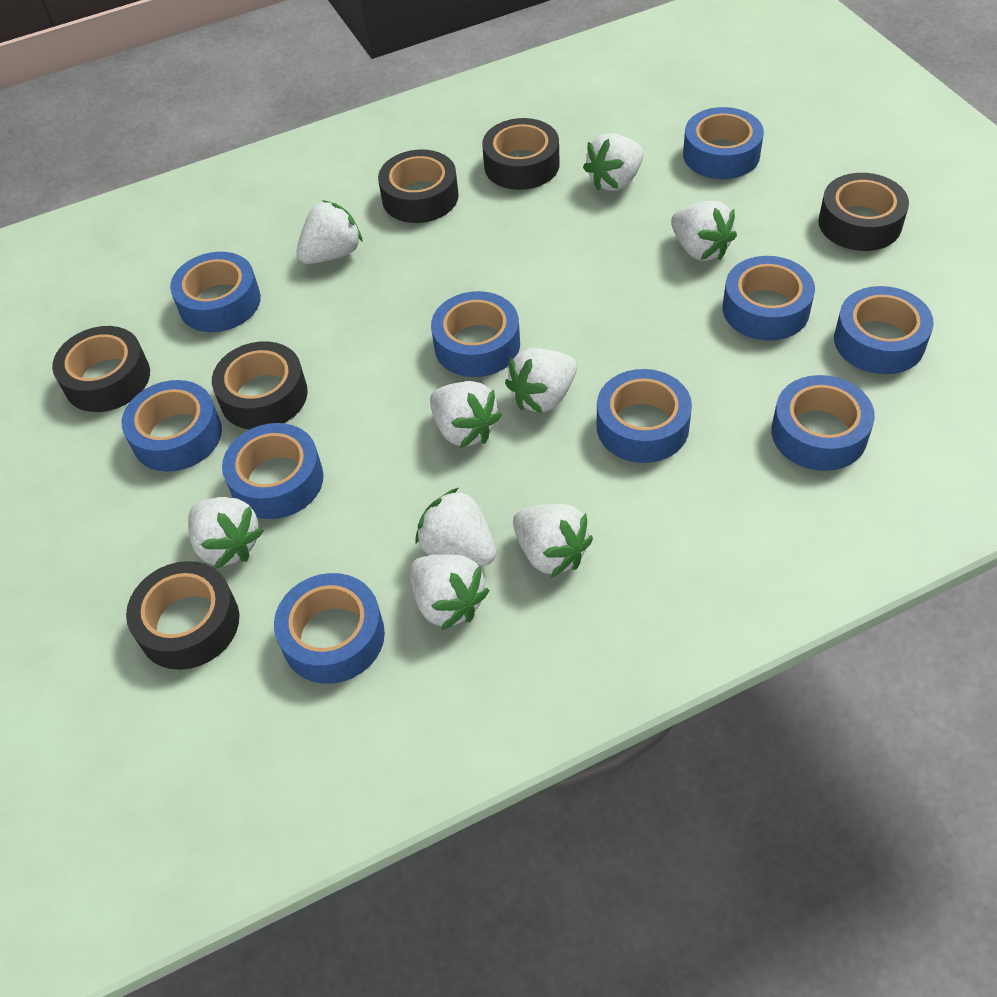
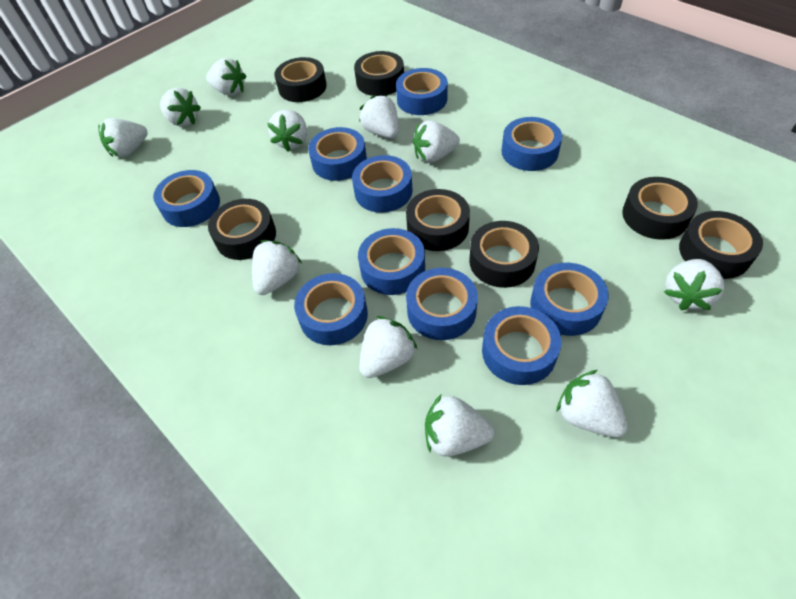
black tape: 6 -> 7
white strawberry: 9 -> 11

